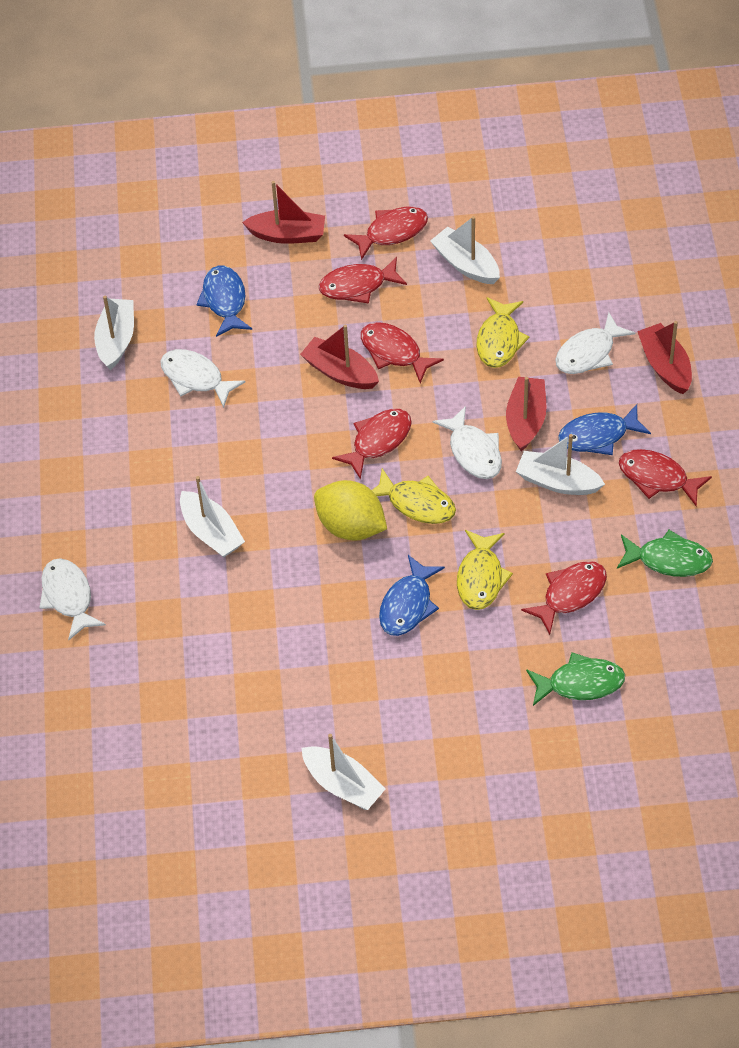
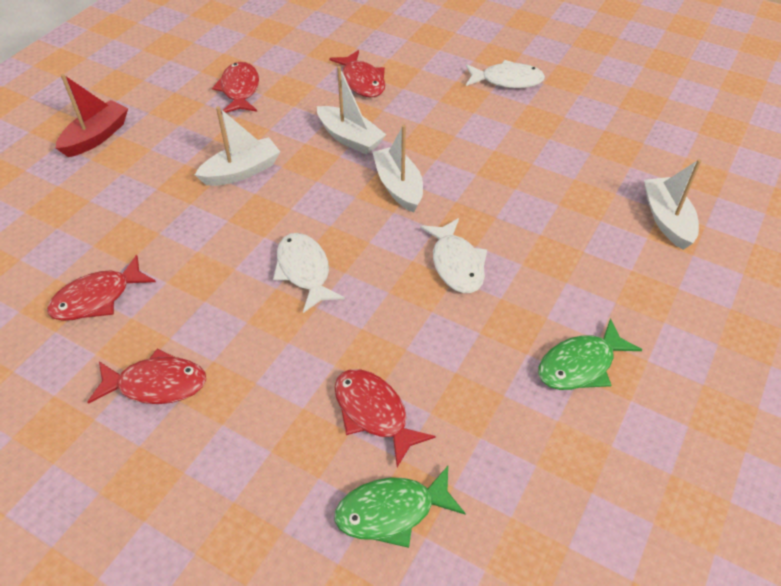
blue fish: 3 -> 0
red boat: 4 -> 1
red fish: 6 -> 5
white boat: 5 -> 4
white fish: 4 -> 3
yellow fish: 3 -> 0
yellow lemon: 1 -> 0

